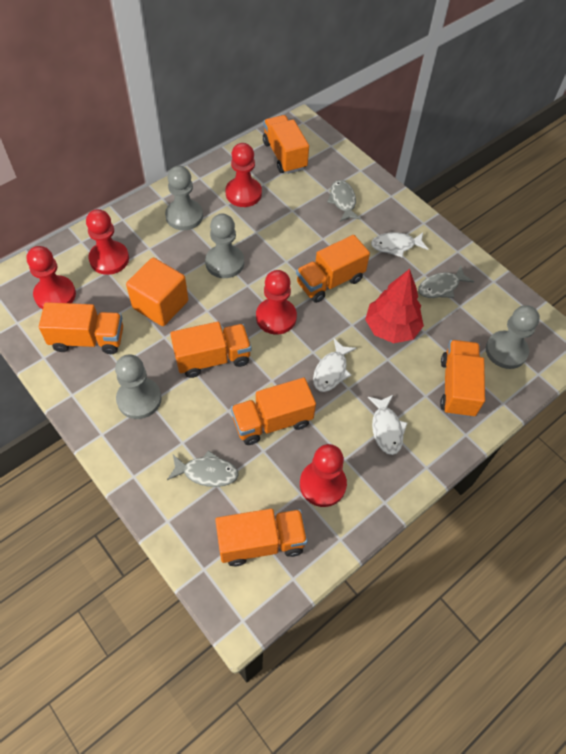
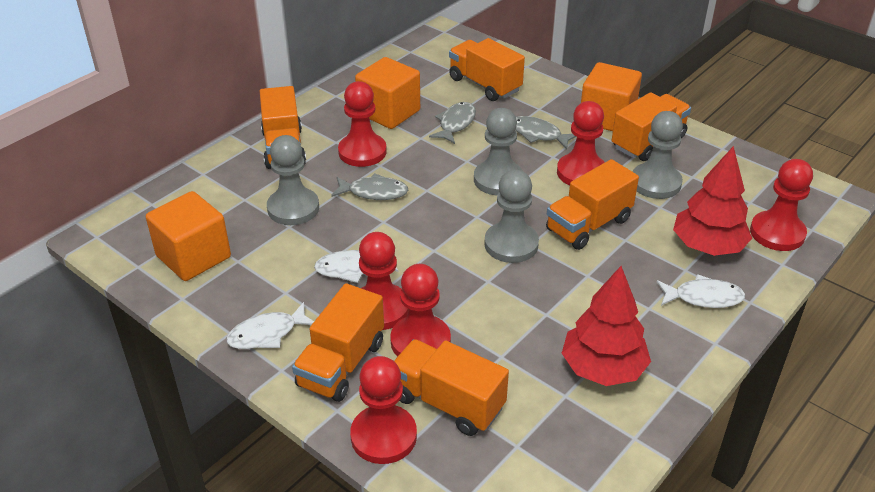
orange cube: 1 -> 3
orange truck: 7 -> 6
red pawn: 5 -> 6
red tree: 1 -> 2

